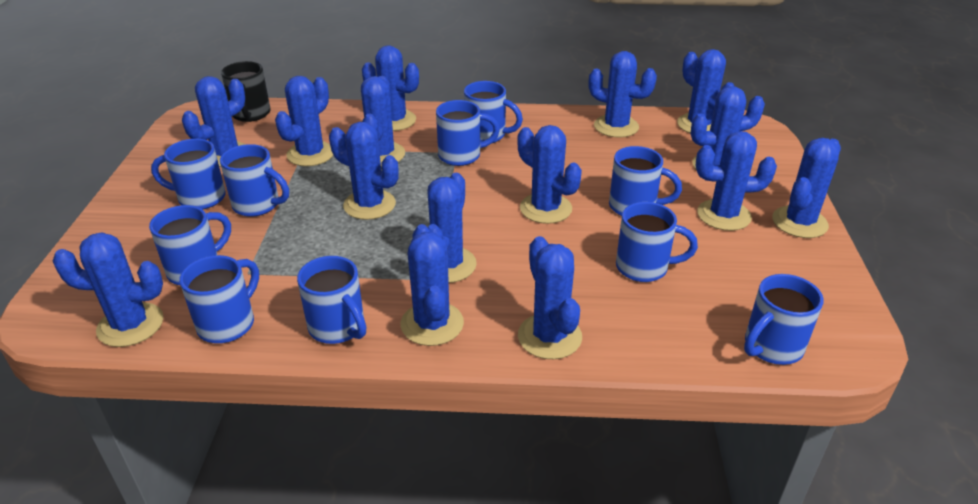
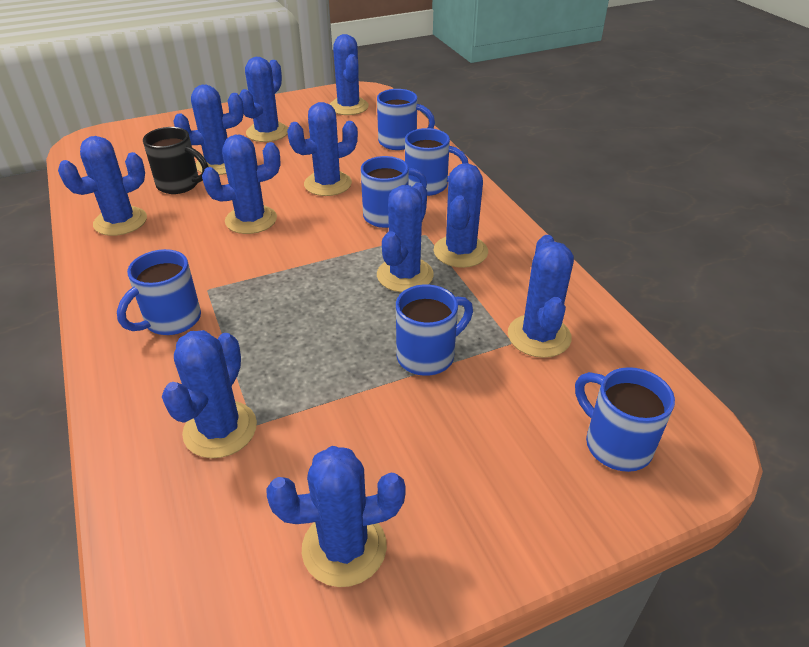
blue cactus: 15 -> 11
blue mug: 10 -> 6

